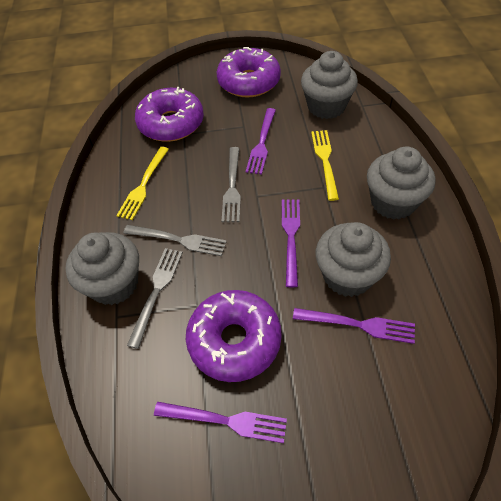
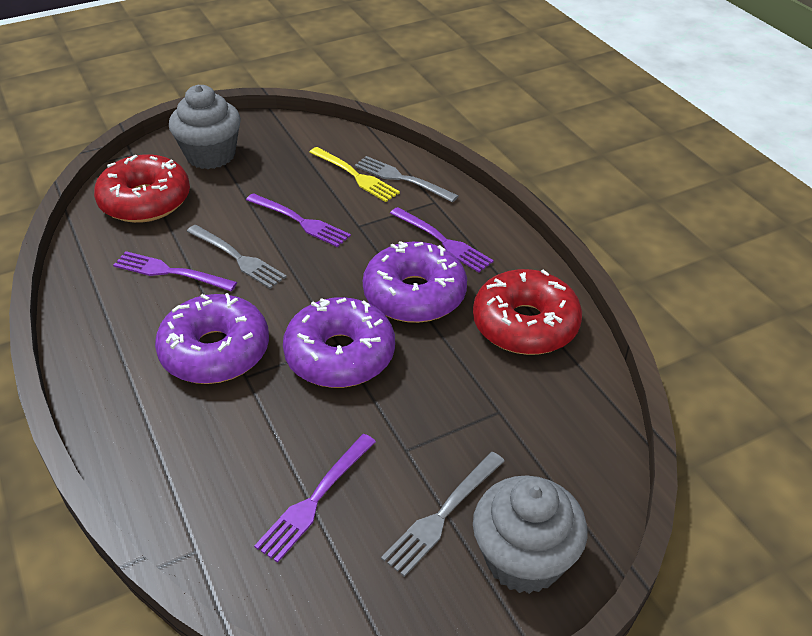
grey cupcake: 4 -> 2
red donut: 0 -> 2
yellow fork: 2 -> 1

